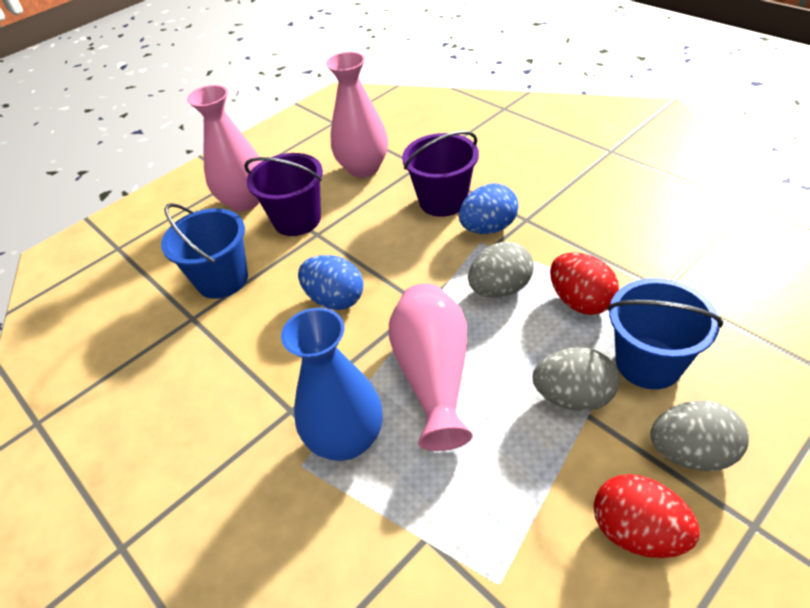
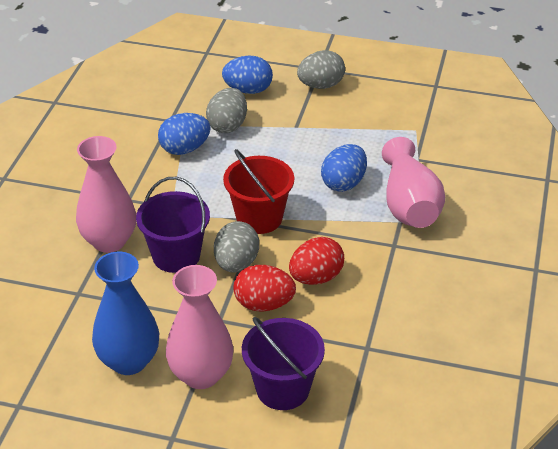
blue bucket: 2 -> 0
blue egg: 2 -> 3
red bucket: 0 -> 1

